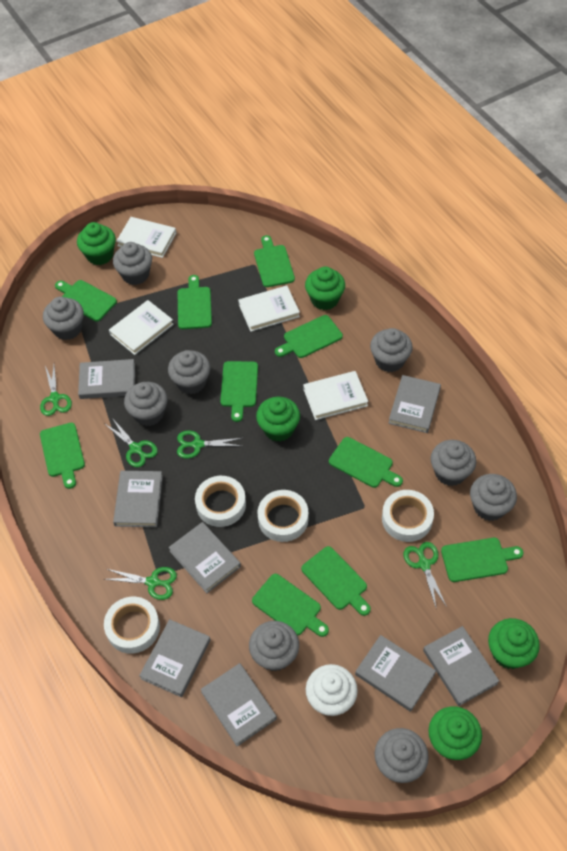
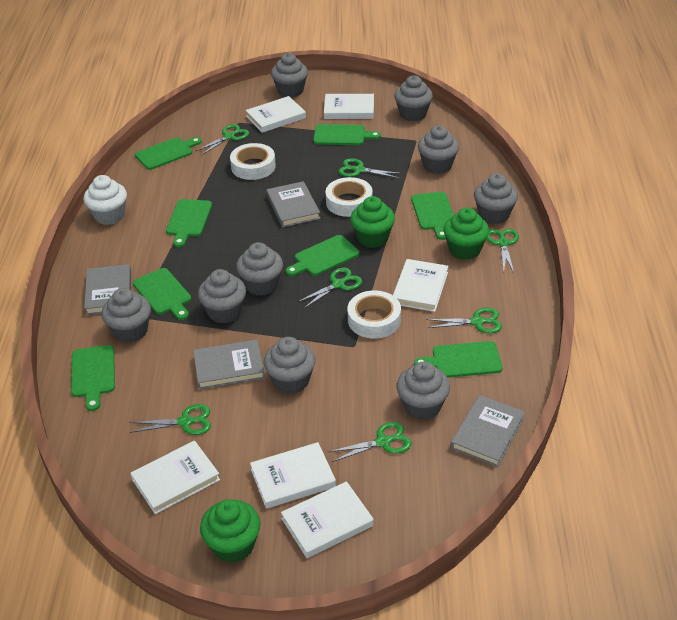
green cupcake: 5 -> 3
green cutting board: 10 -> 8
green scissors: 5 -> 7
grey book: 8 -> 4
white book: 4 -> 6
white tape: 4 -> 3

